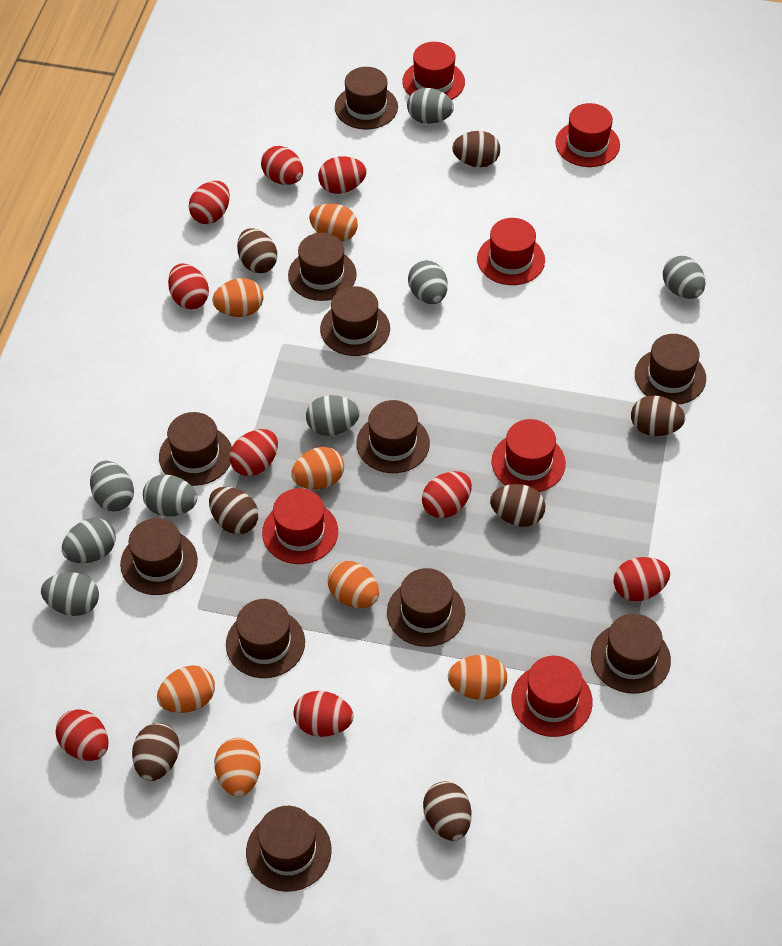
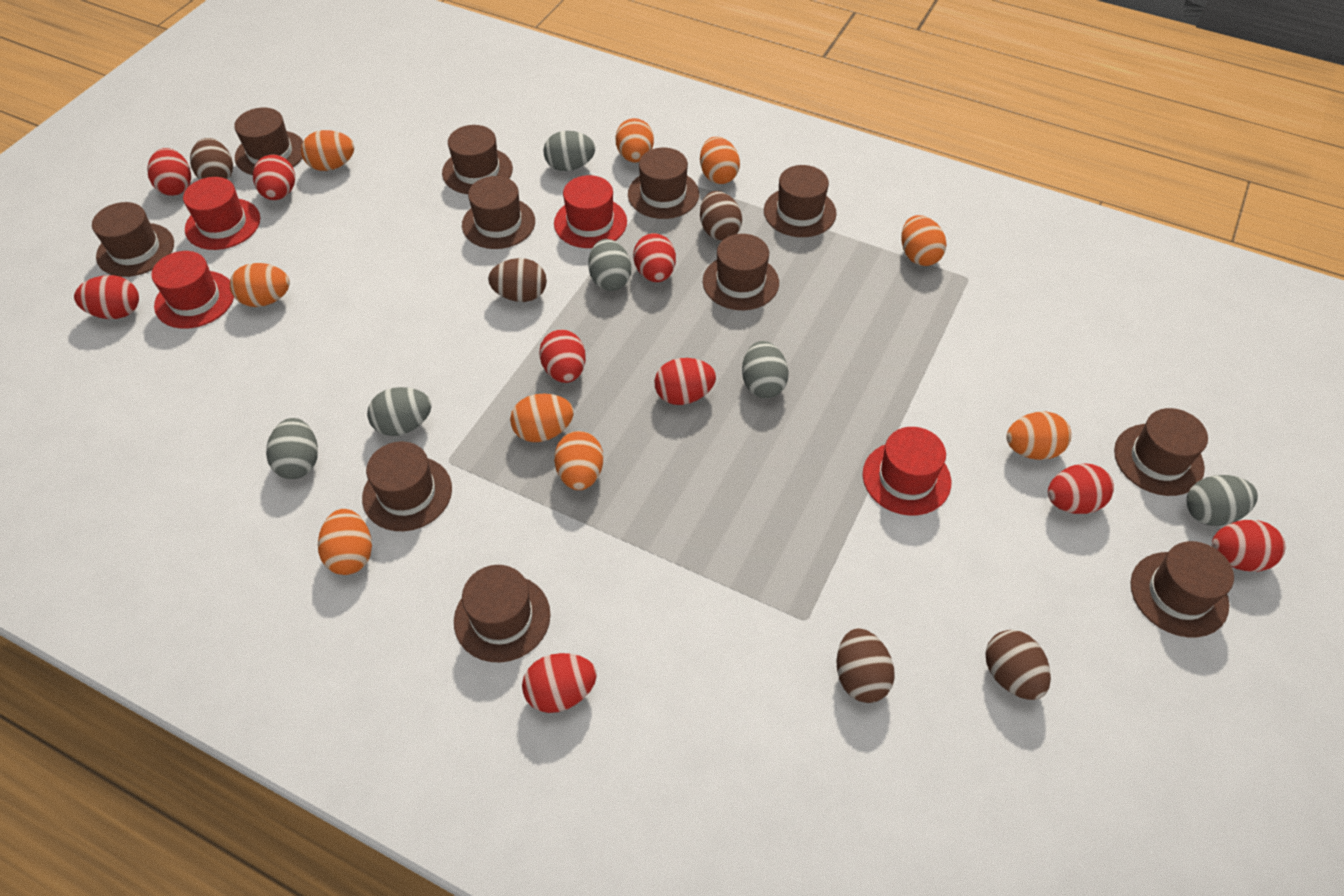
brown egg: 7 -> 5
grey egg: 8 -> 6
orange egg: 7 -> 9
red hat: 6 -> 4

